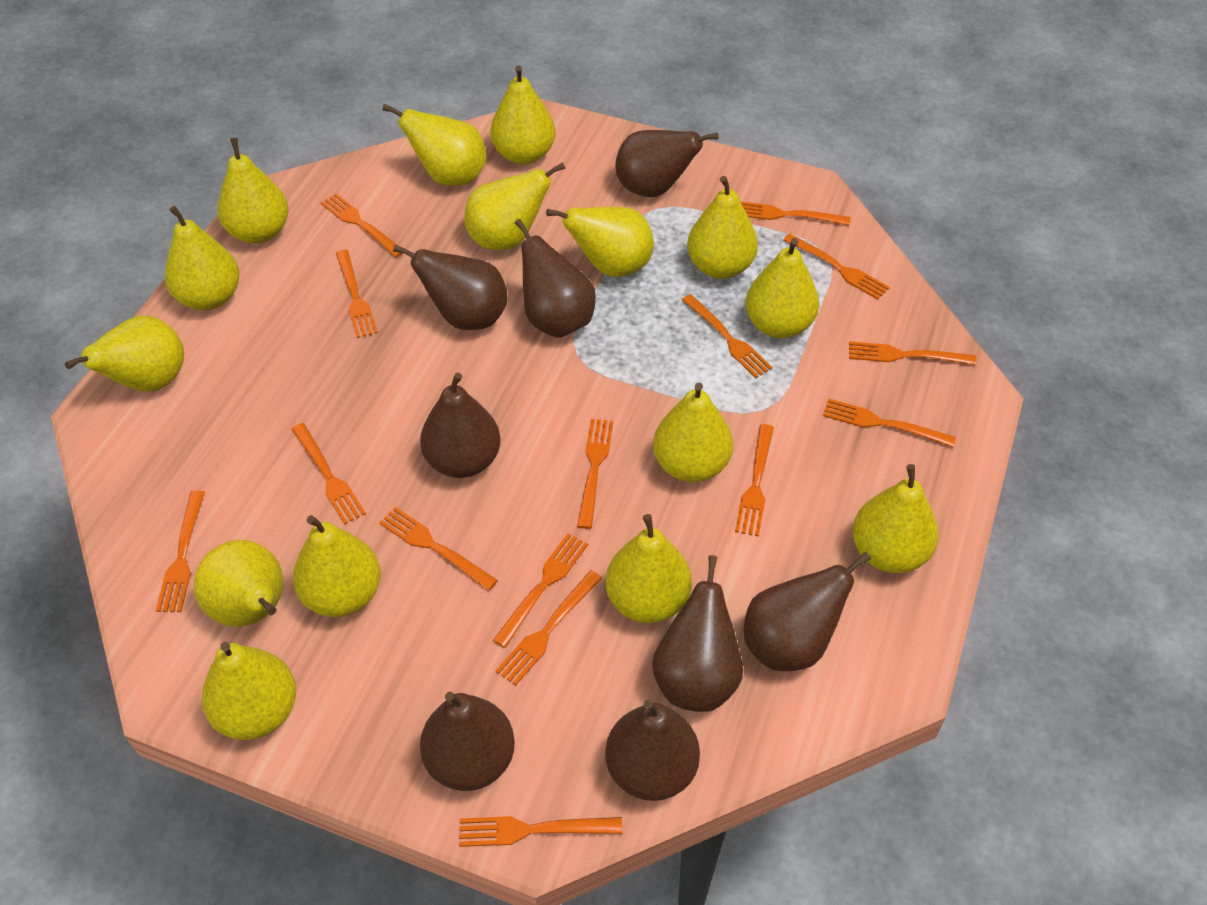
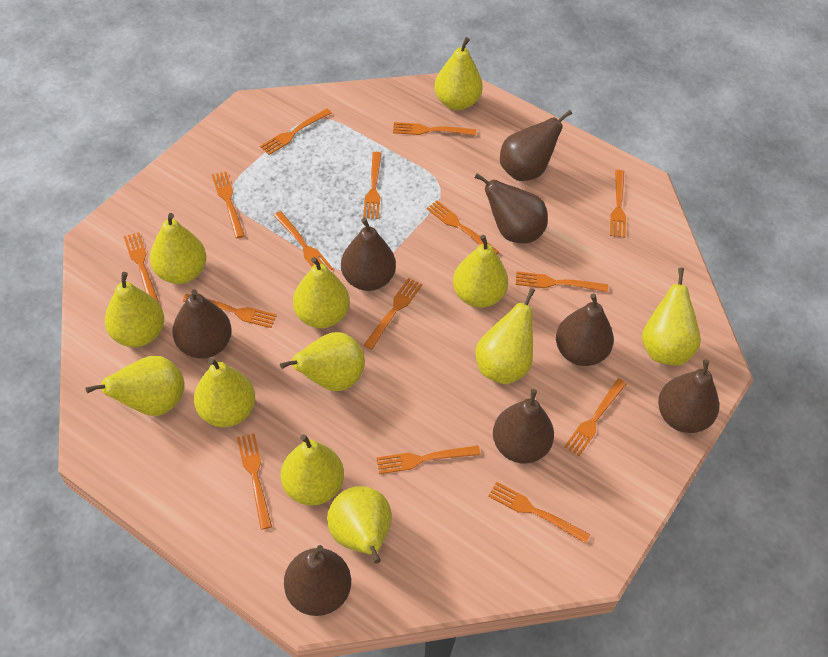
yellow pear: 15 -> 12

